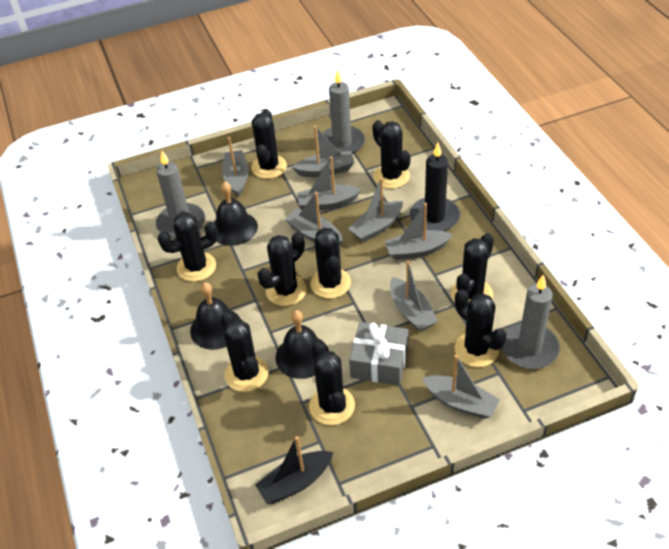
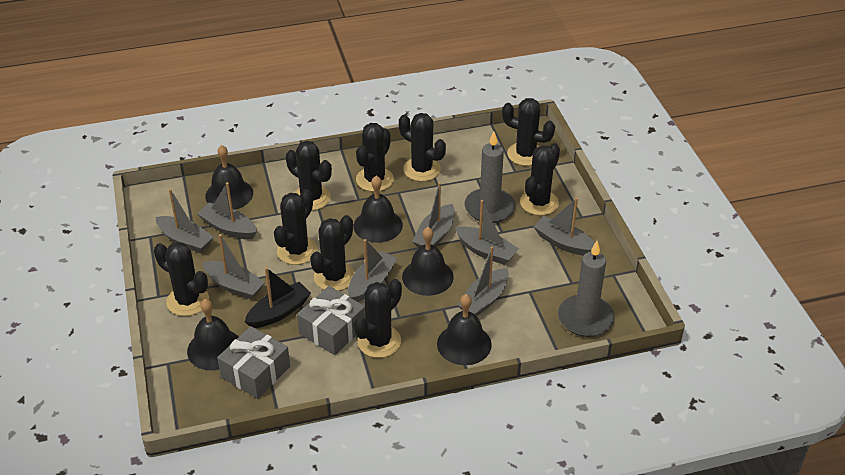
black bell: 3 -> 5
black candle: 1 -> 0
grey candle: 3 -> 2
grey gift: 1 -> 2

